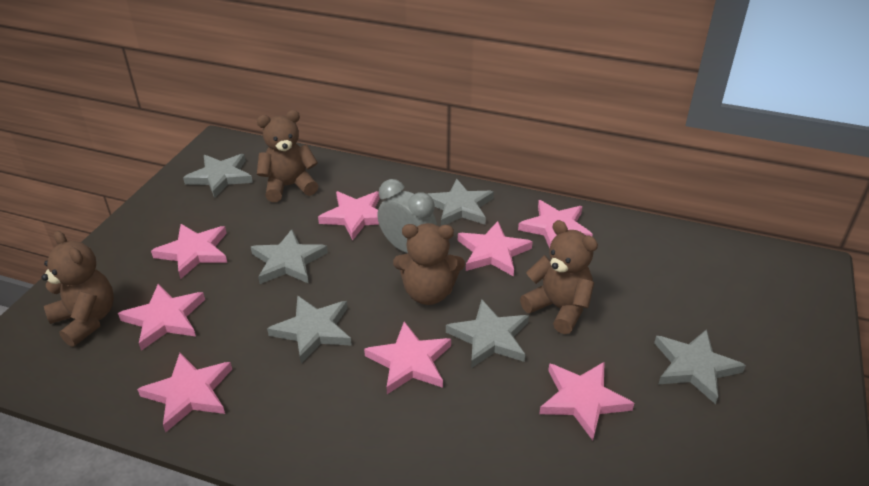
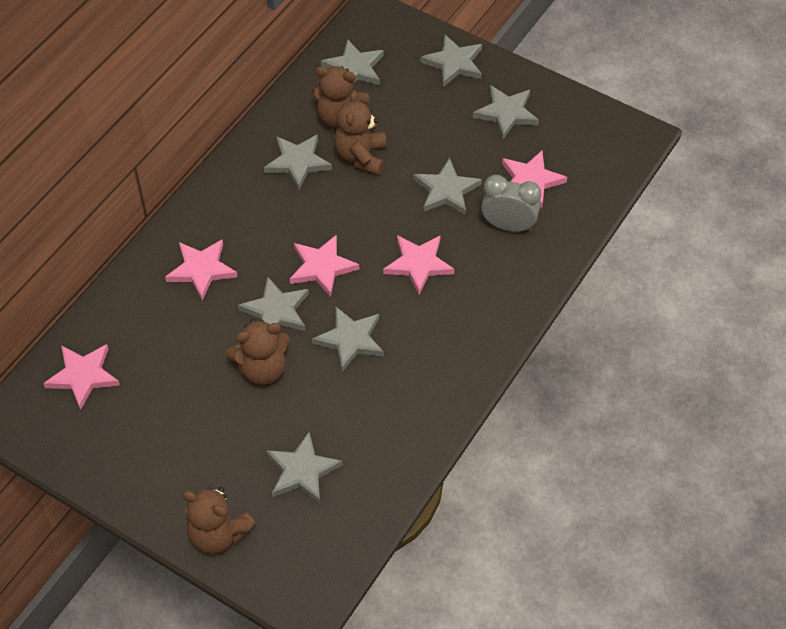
grey star: 6 -> 8
pink star: 8 -> 5

